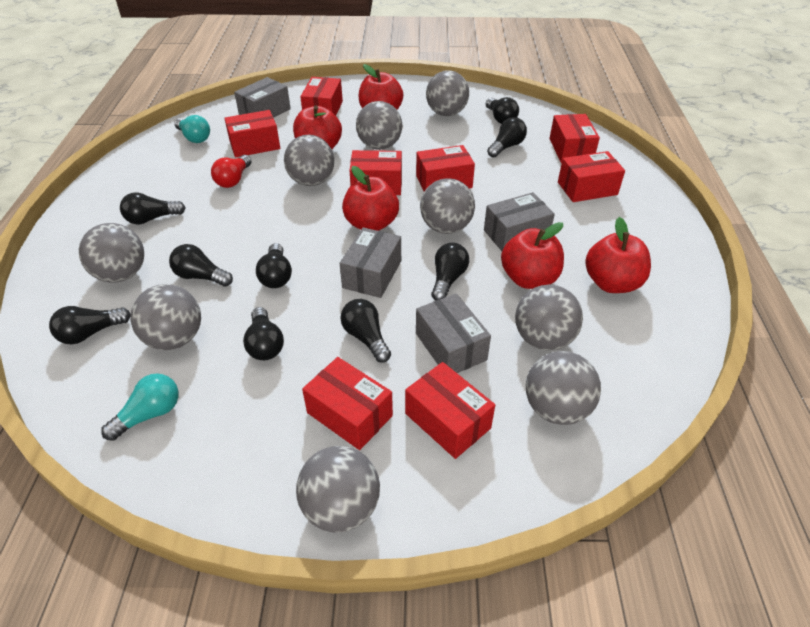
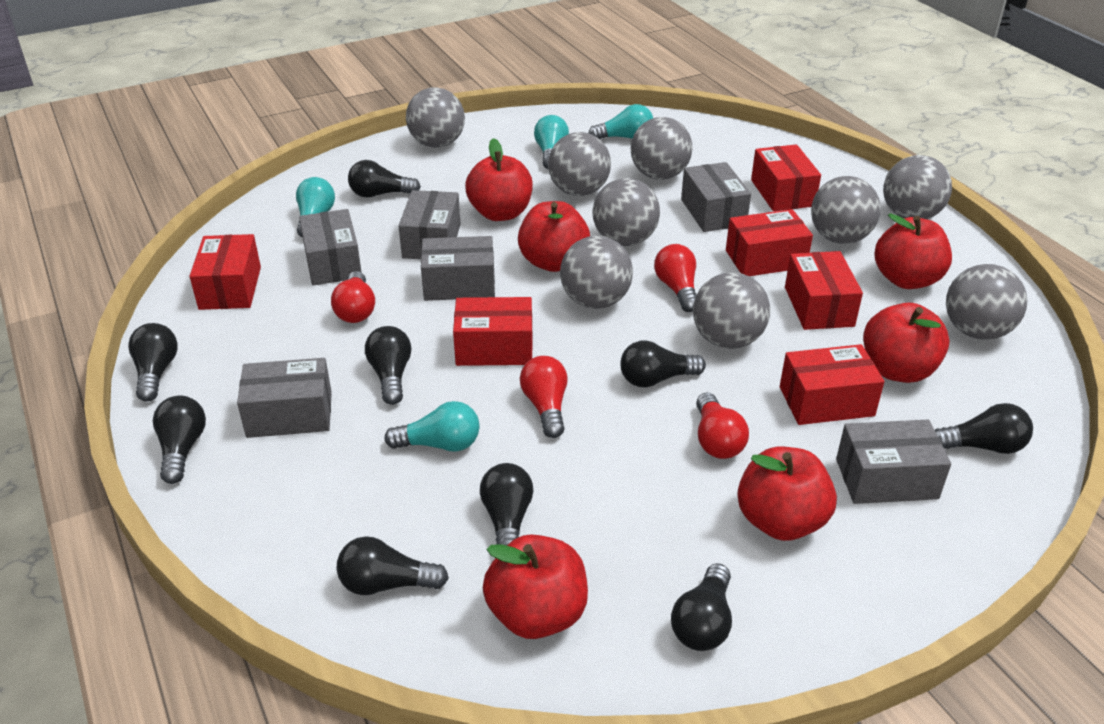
grey box: 4 -> 6
red apple: 5 -> 6
red box: 8 -> 6
red light bulb: 1 -> 4
turquoise light bulb: 2 -> 4

